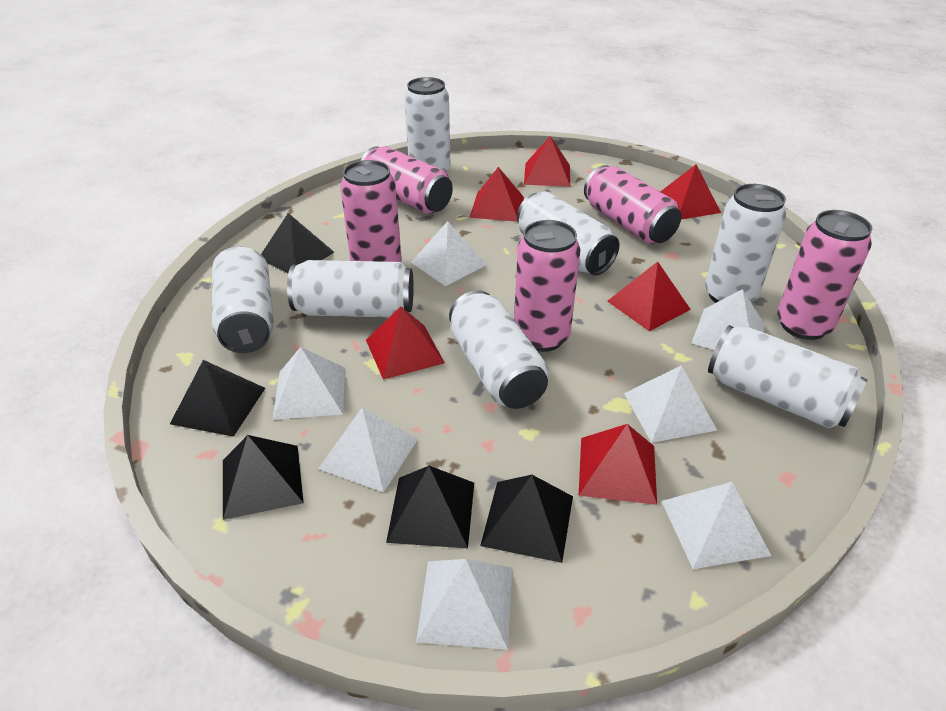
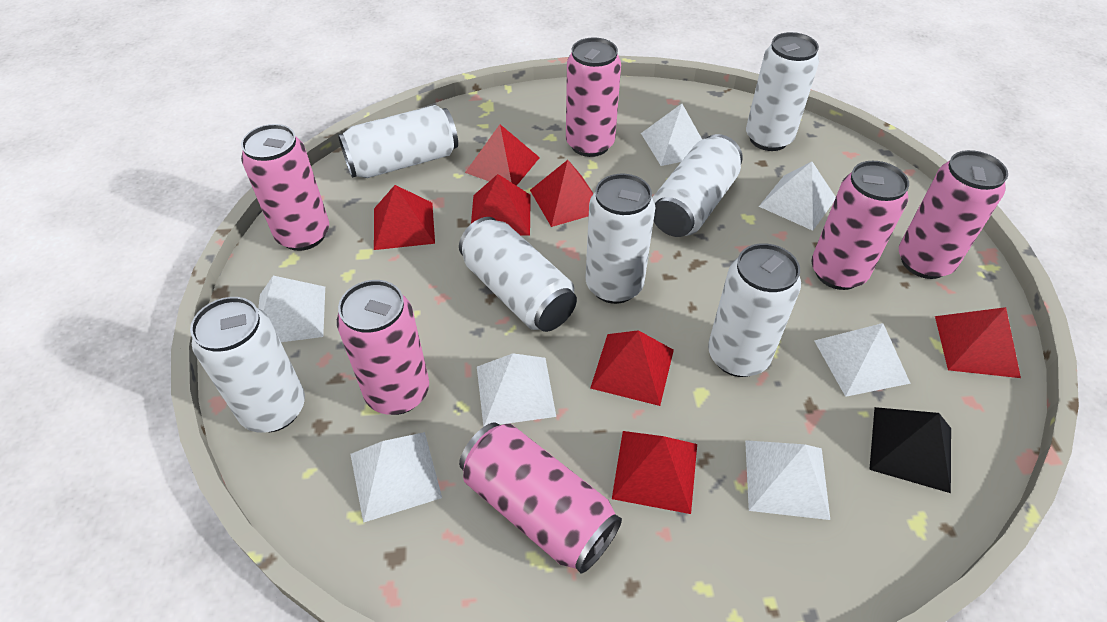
black pyramid: 5 -> 1
pink can: 5 -> 6
red pyramid: 6 -> 7

